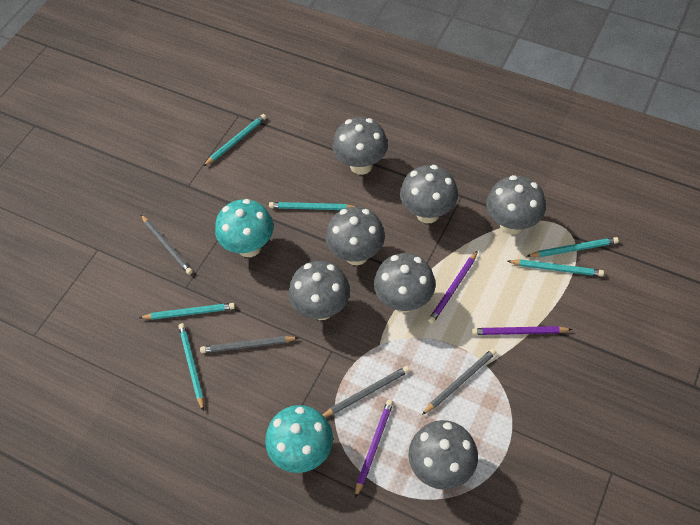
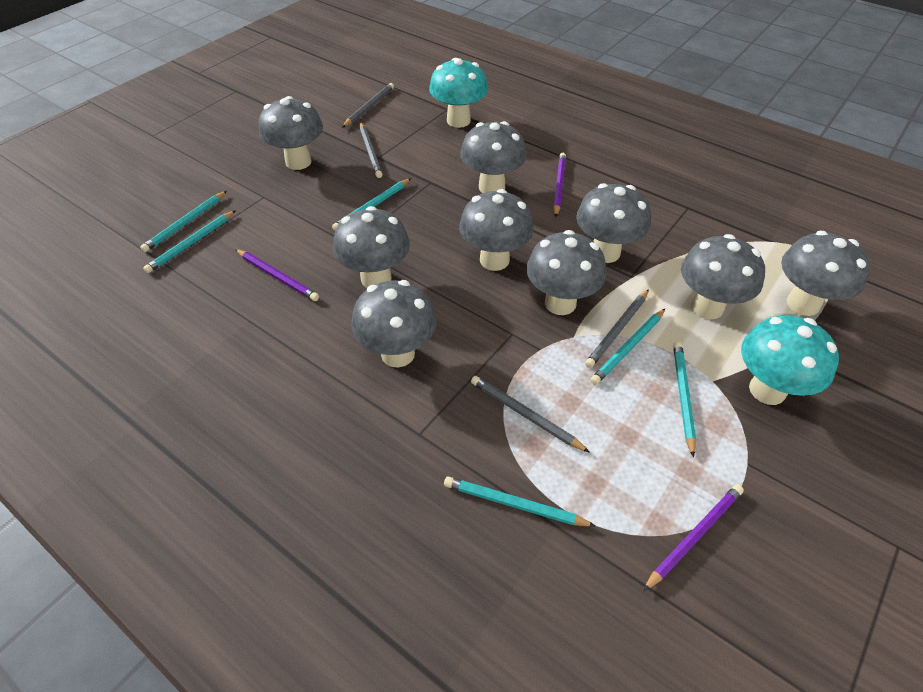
grey mushroom: 7 -> 9

